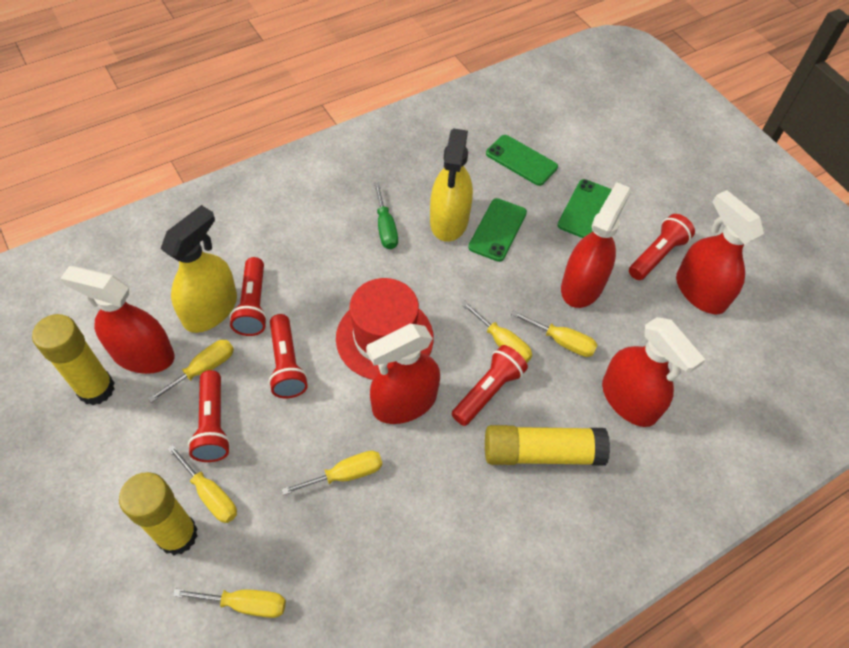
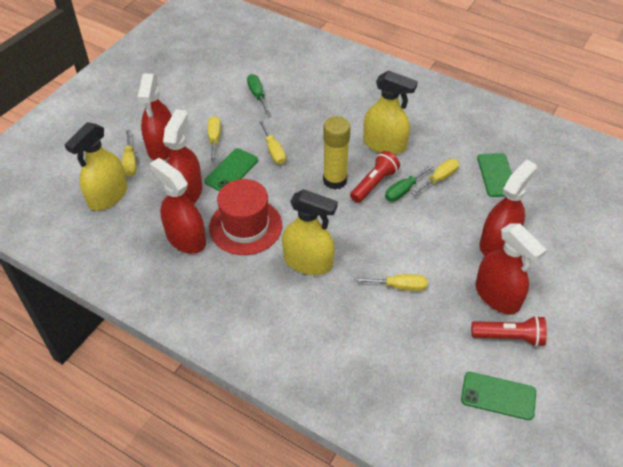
green screwdriver: 1 -> 2
red flashlight: 5 -> 2
yellow glue stick: 3 -> 1
yellow screwdriver: 6 -> 5
yellow spray bottle: 2 -> 3

